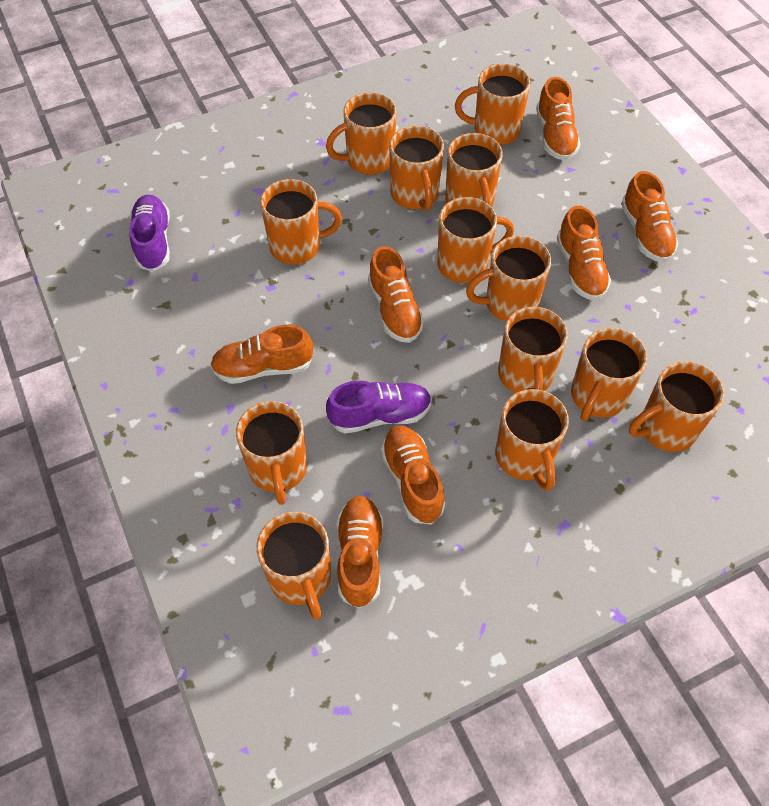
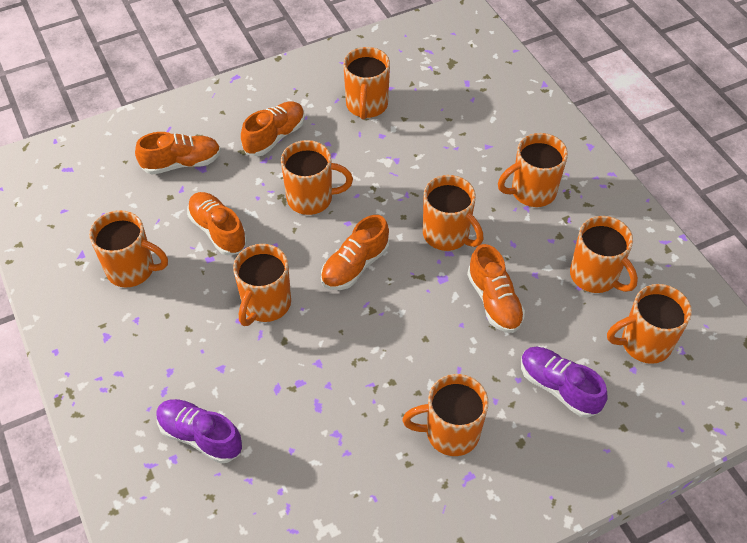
orange mug: 13 -> 9
orange shoe: 7 -> 5

